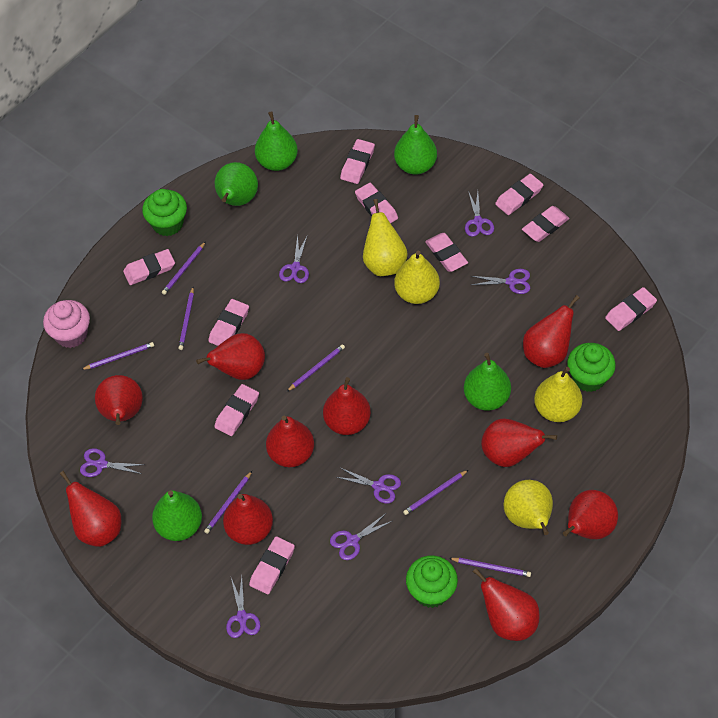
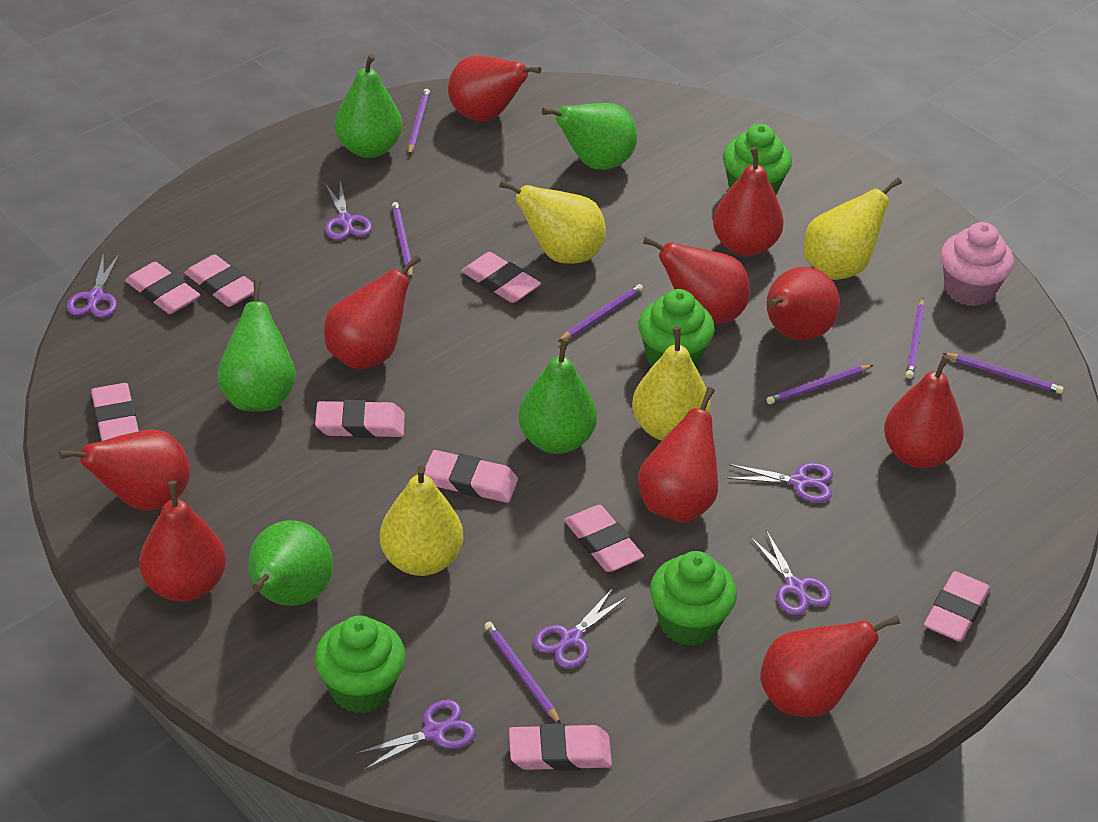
green cupcake: 3 -> 4
pink eraser: 10 -> 9
purple scissors: 7 -> 6

